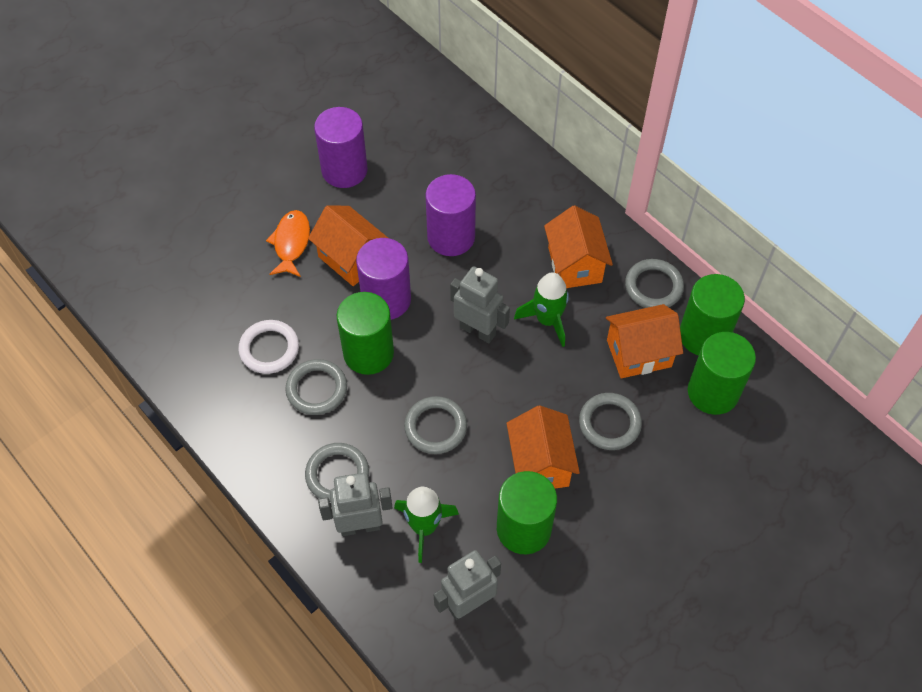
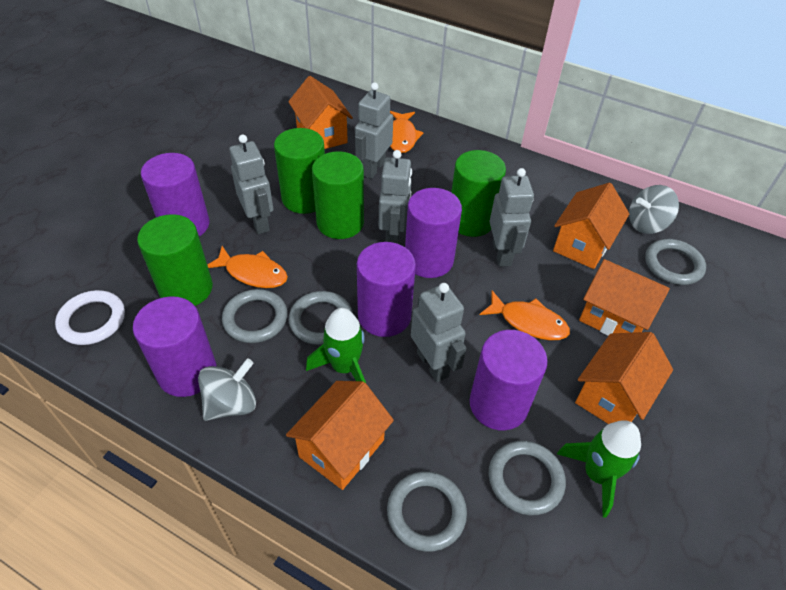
grey robot: 3 -> 5
grey spinning top: 0 -> 2
orange fish: 1 -> 3
orange house: 4 -> 5
purple cylinder: 3 -> 5

